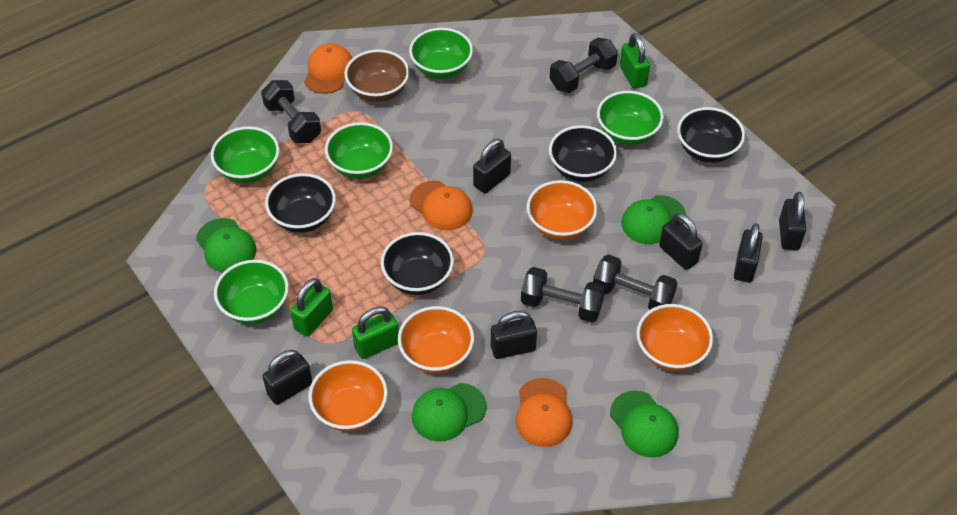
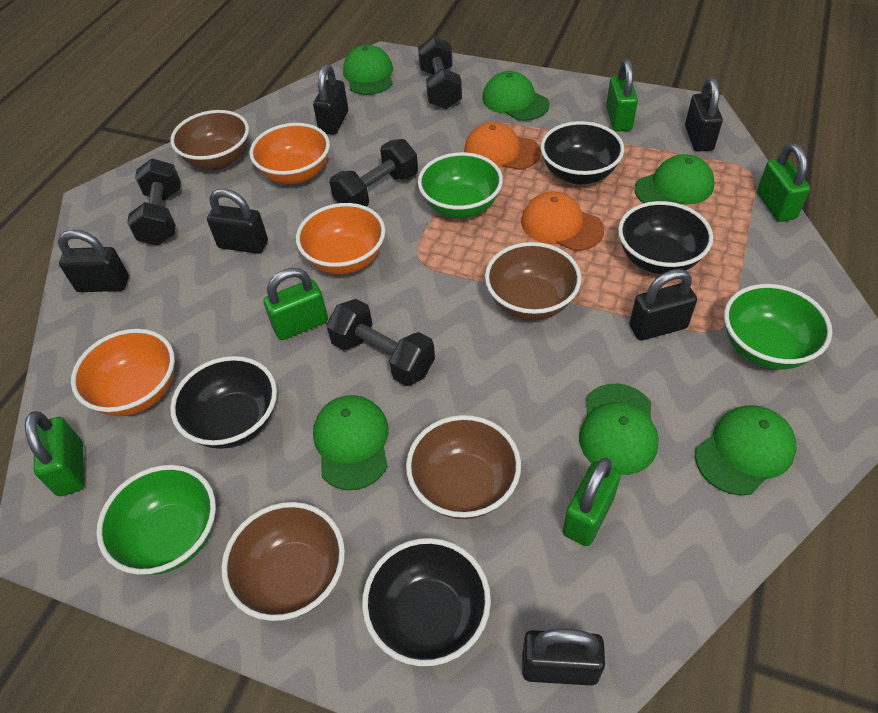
brown bowl: 1 -> 4
green bowl: 5 -> 3
green cap: 4 -> 6
green padlock: 3 -> 5
orange bowl: 4 -> 3
orange cap: 3 -> 2

